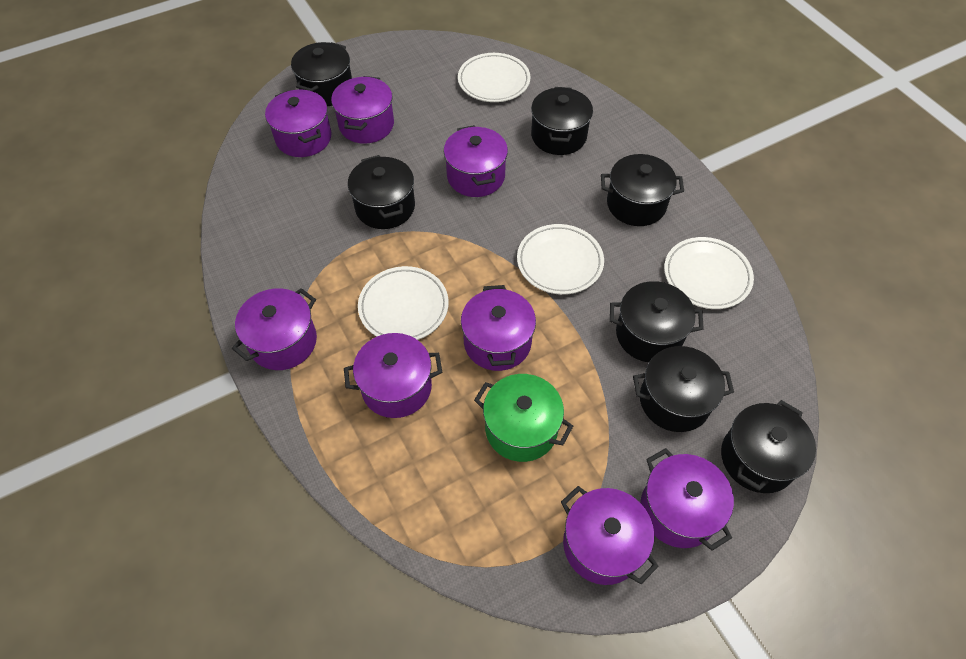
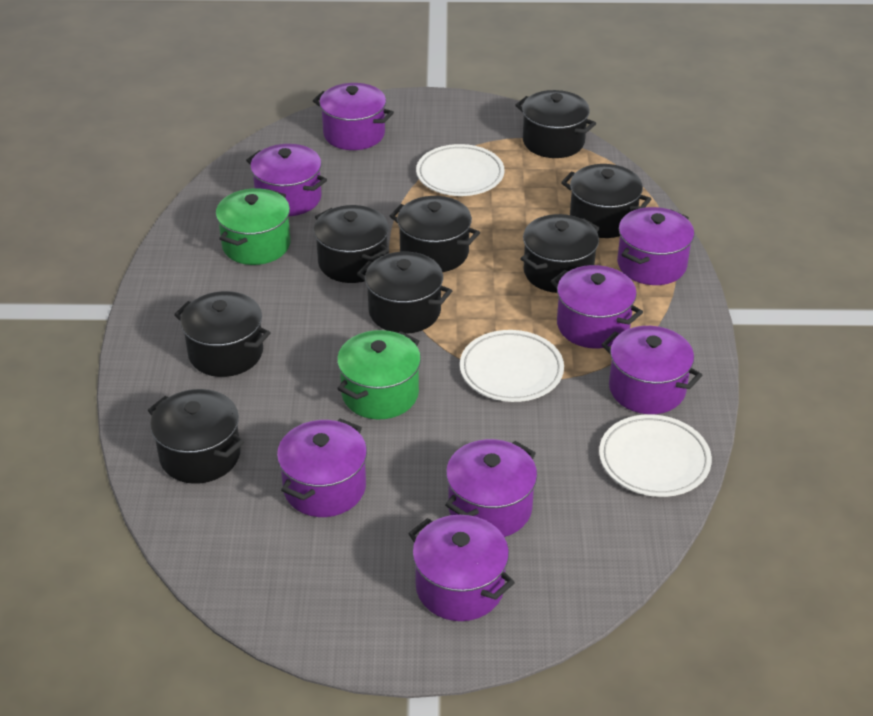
black pot: 7 -> 8
green pot: 1 -> 2
white plate: 4 -> 3

